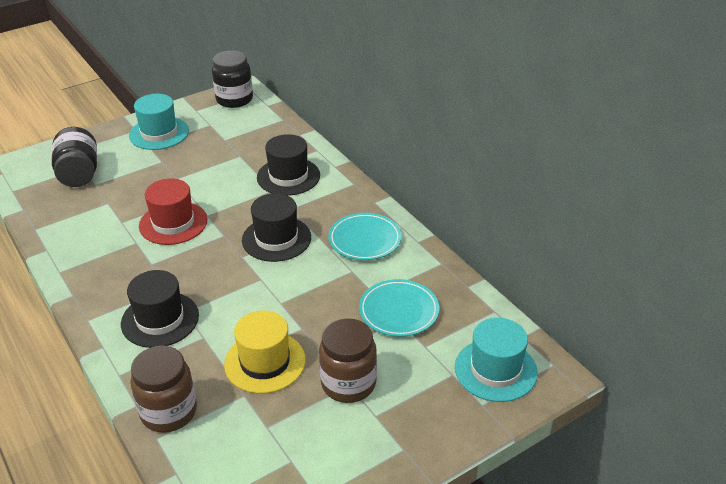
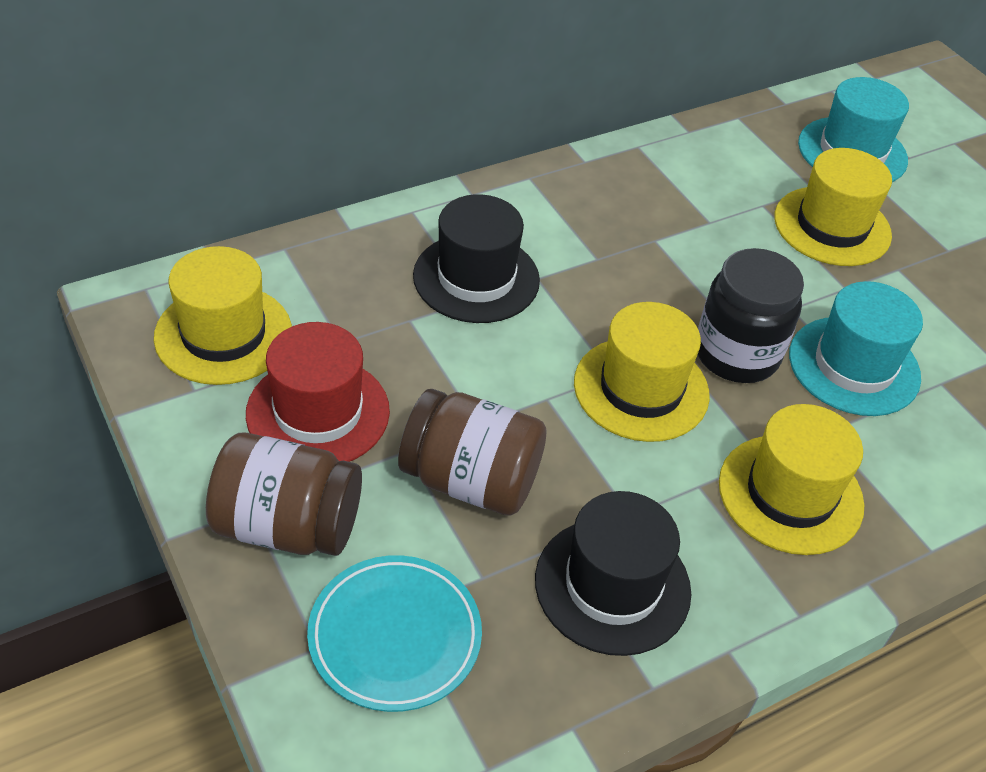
black hat: 3 -> 2
black jar: 2 -> 1
turquoise plate: 2 -> 1
yellow hat: 1 -> 4

